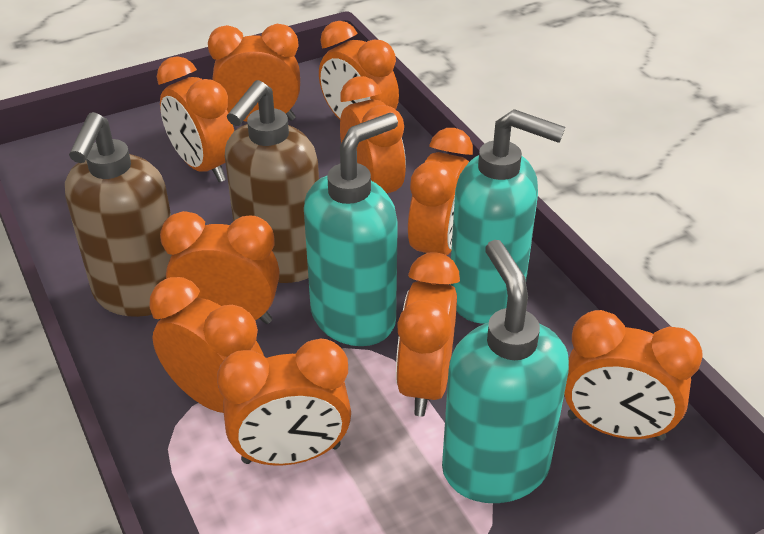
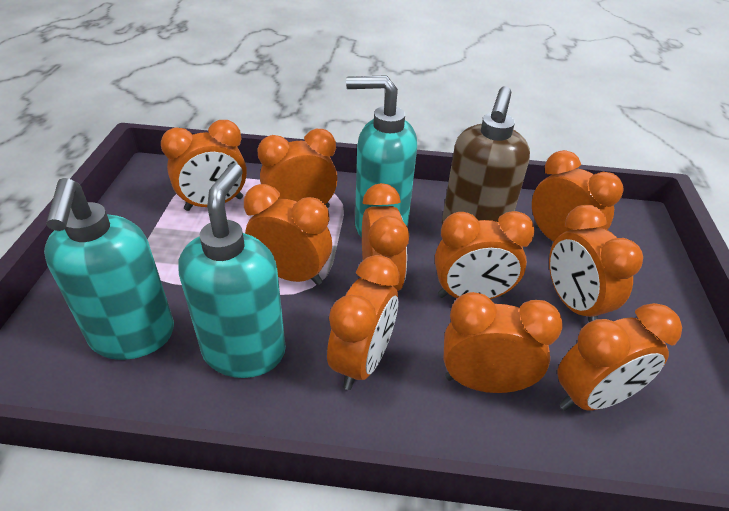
brown soap dispenser: 2 -> 1

